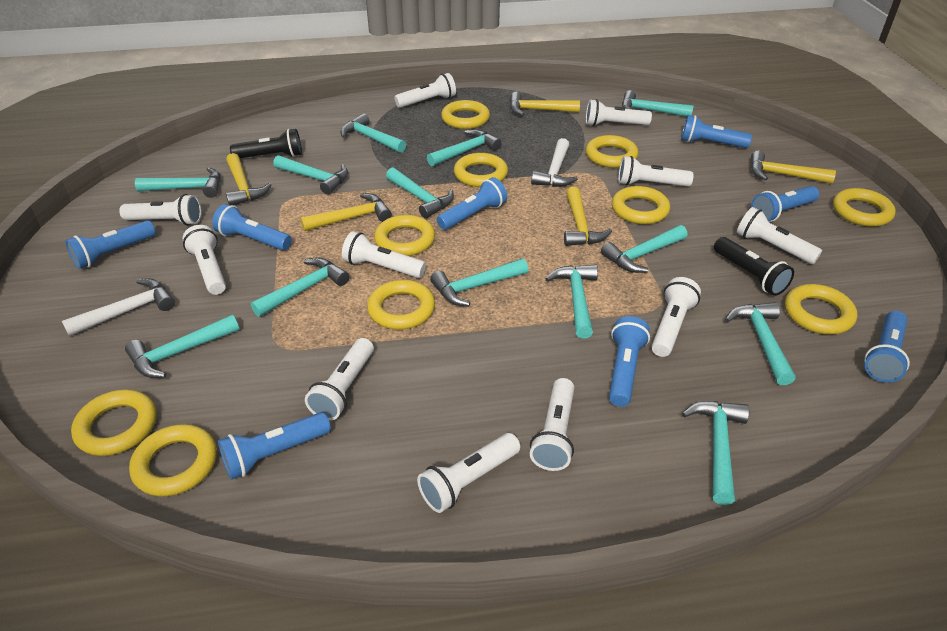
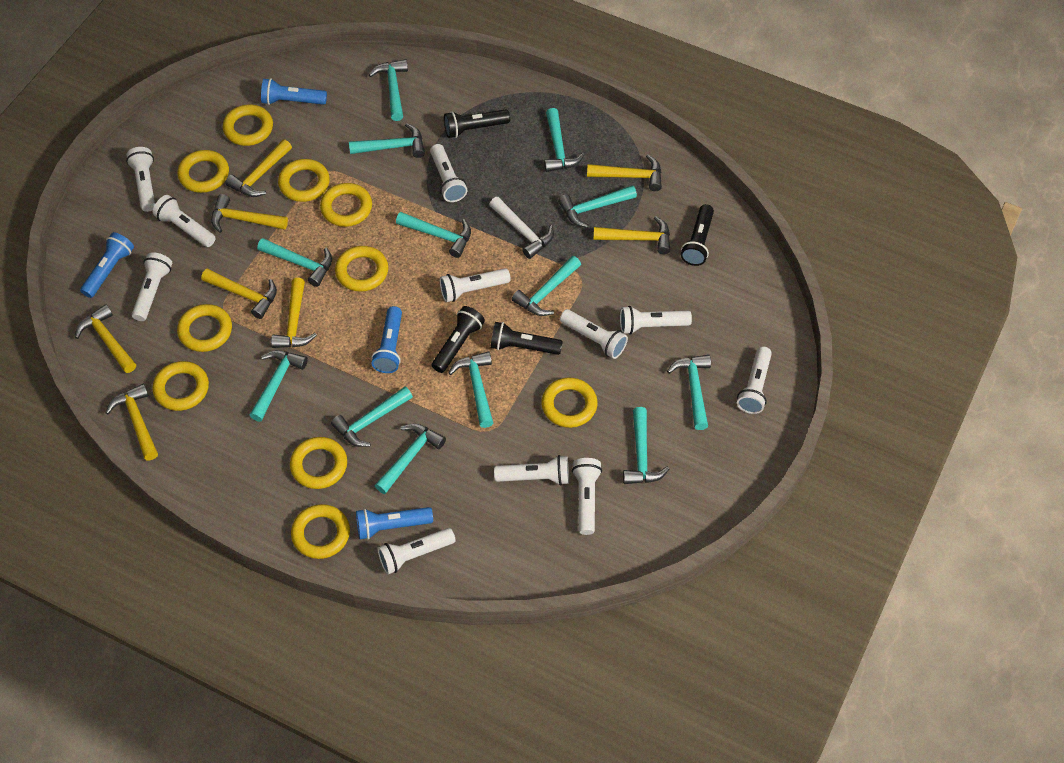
black flashlight: 2 -> 4
blue flashlight: 8 -> 4
white hammer: 2 -> 1
yellow hammer: 5 -> 8

